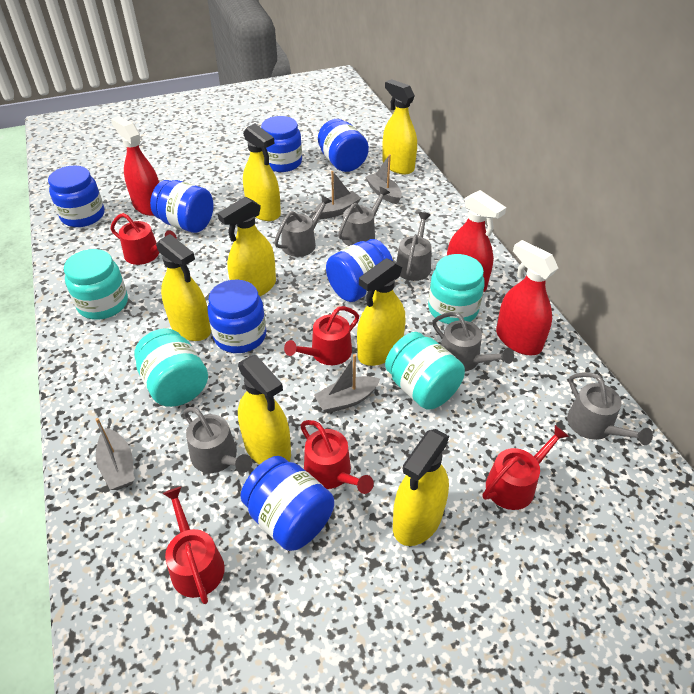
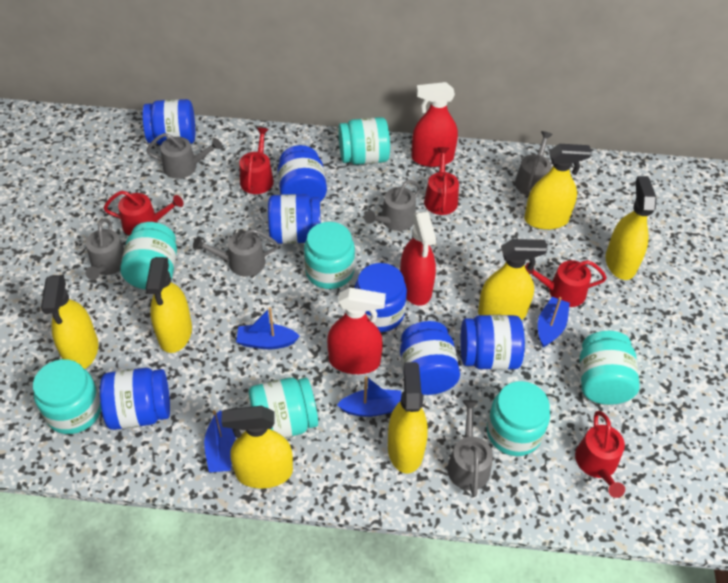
blue boat: 0 -> 4
grey boat: 4 -> 0
turquoise jar: 4 -> 7

